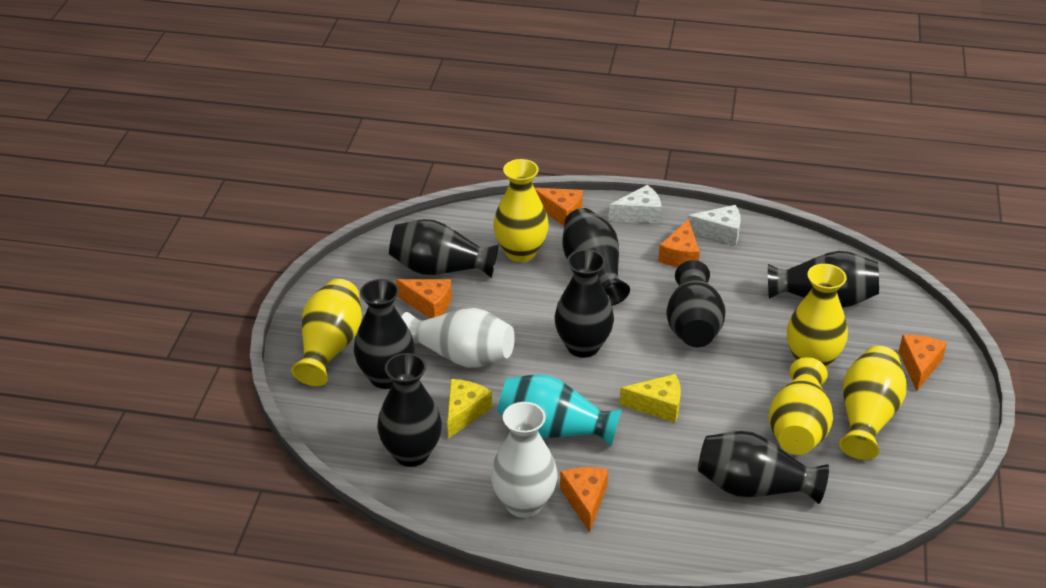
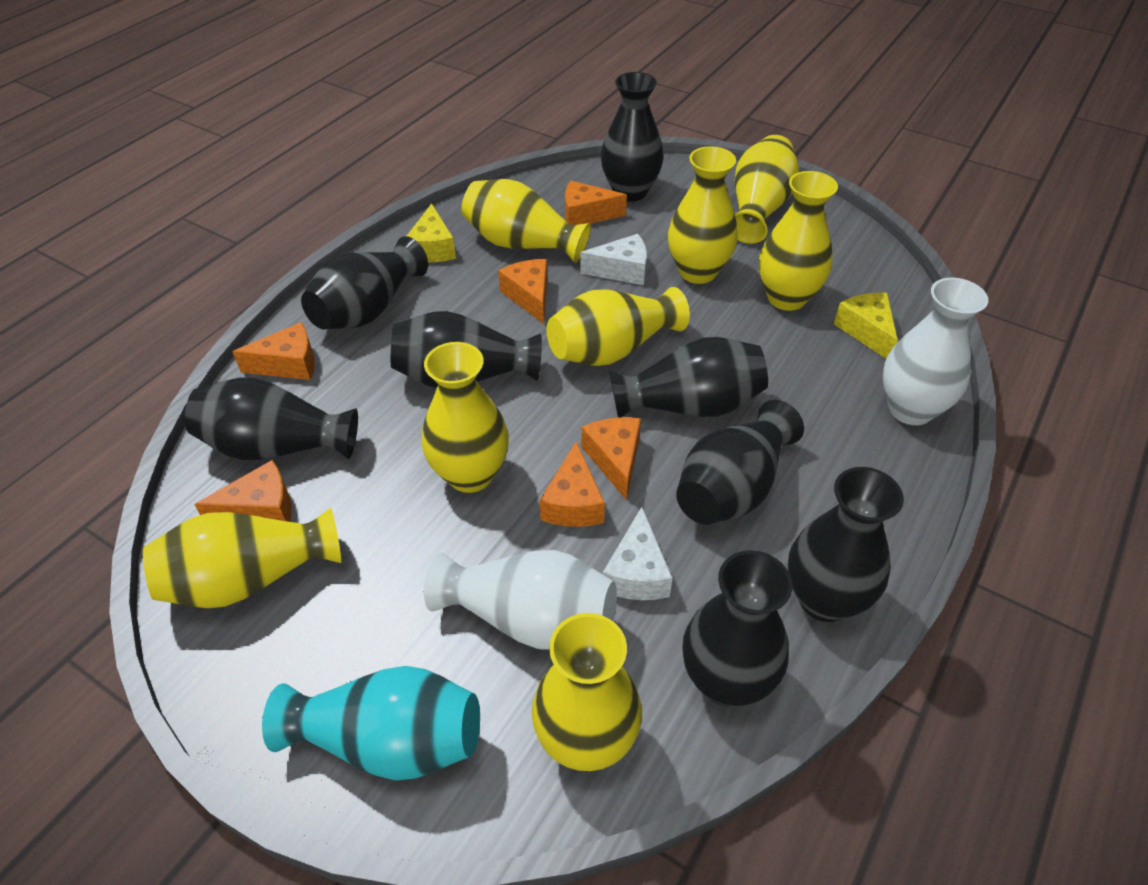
orange cheese: 5 -> 6
yellow vase: 5 -> 8

